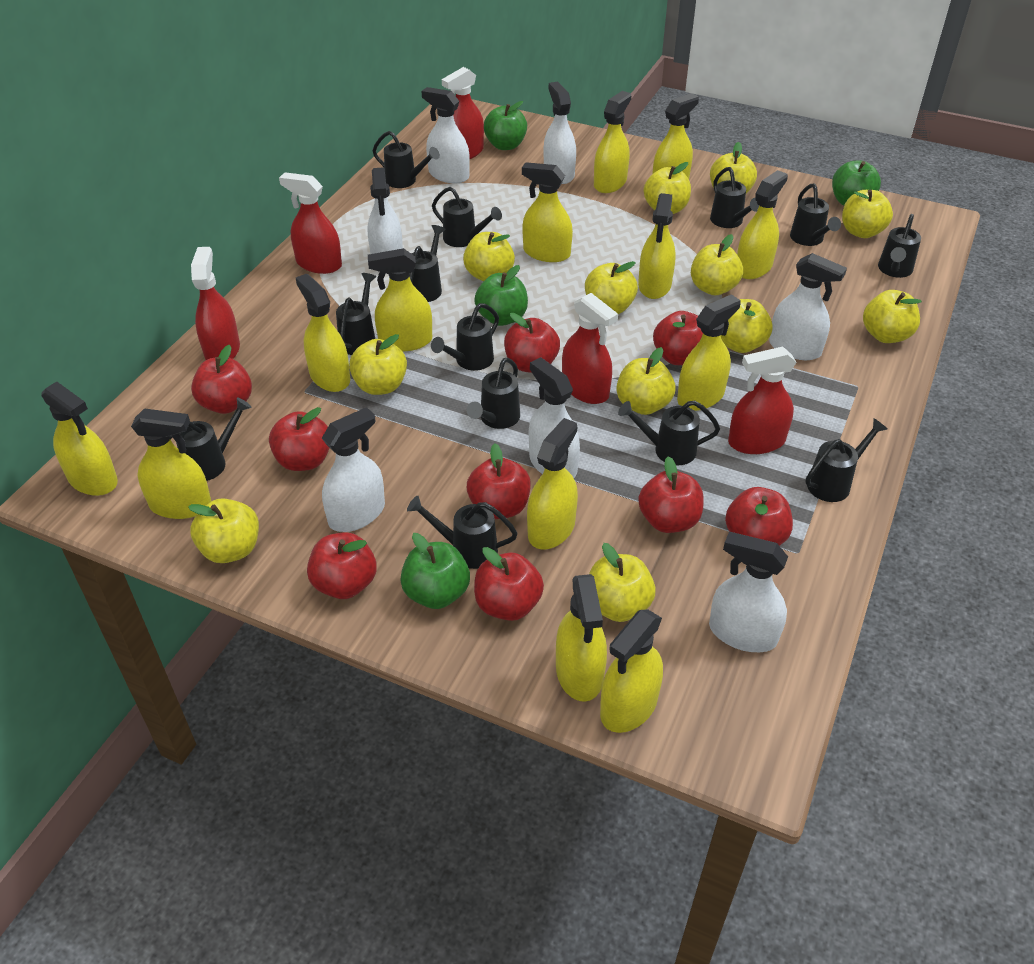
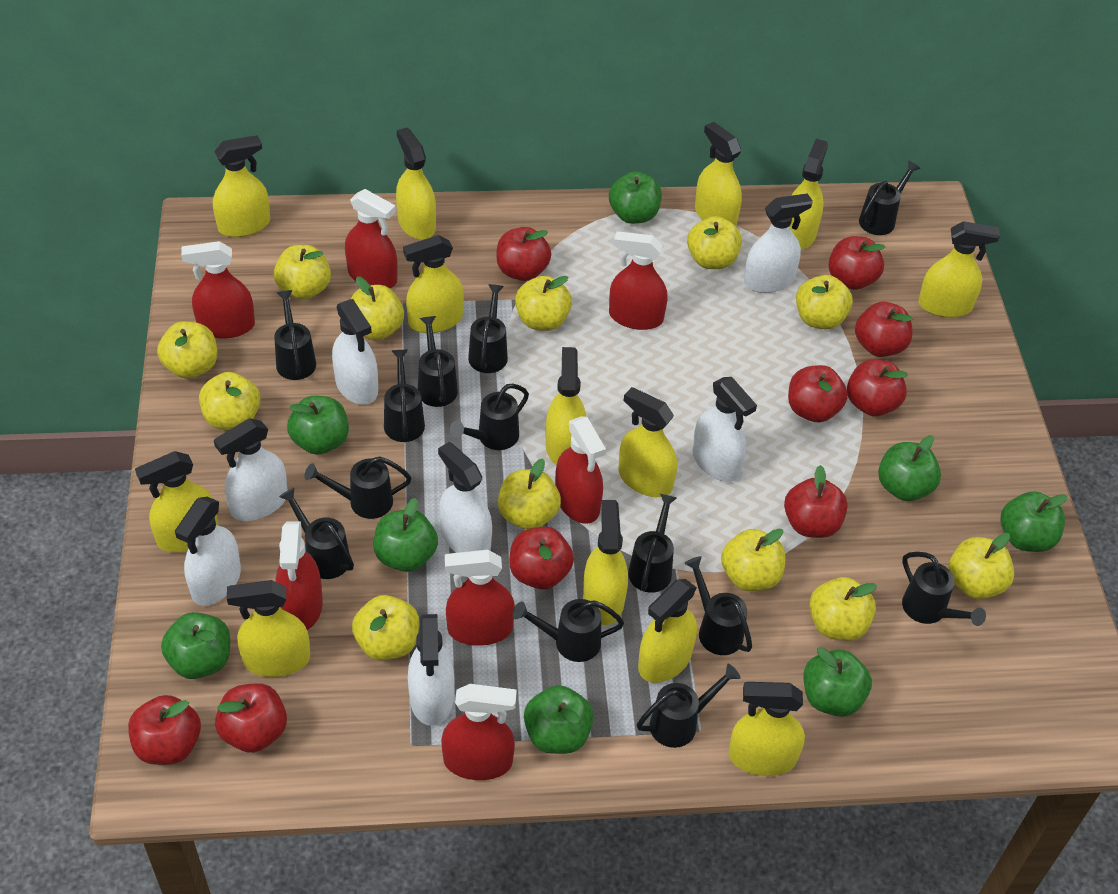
green apple: 4 -> 8
red spray bottle: 5 -> 7

